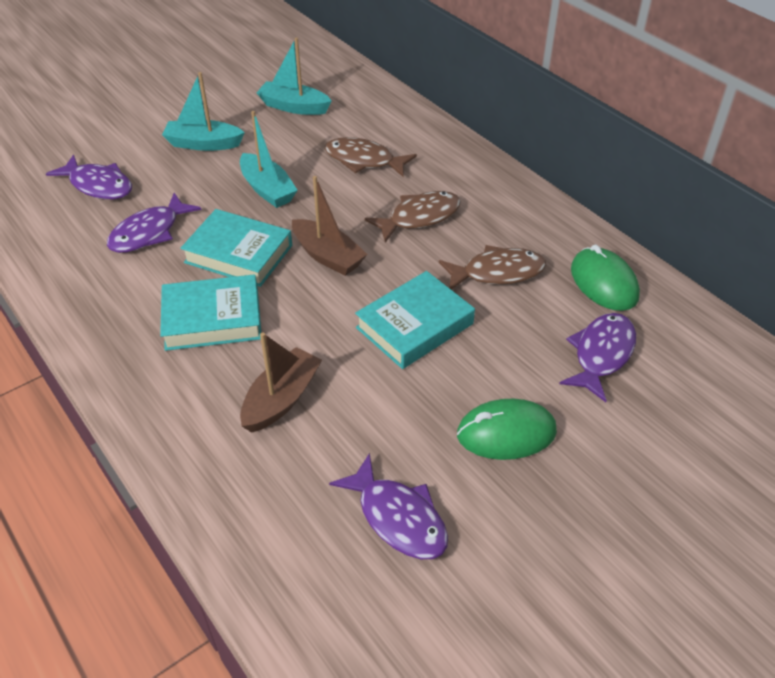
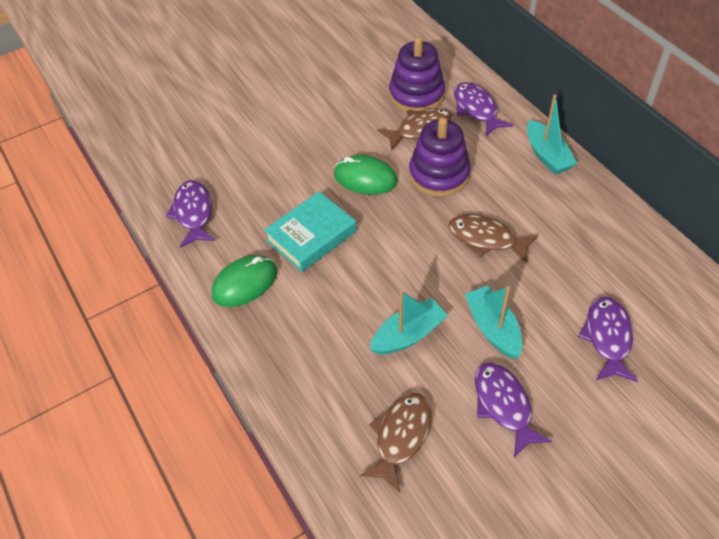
brown boat: 2 -> 0
purple stacking toy: 0 -> 2
turquoise book: 3 -> 1

